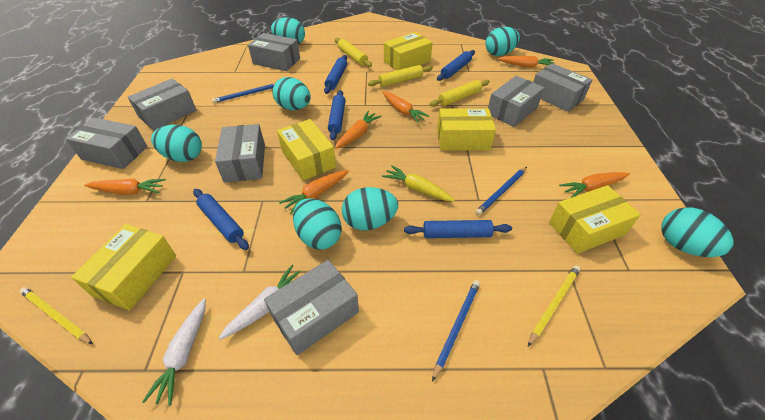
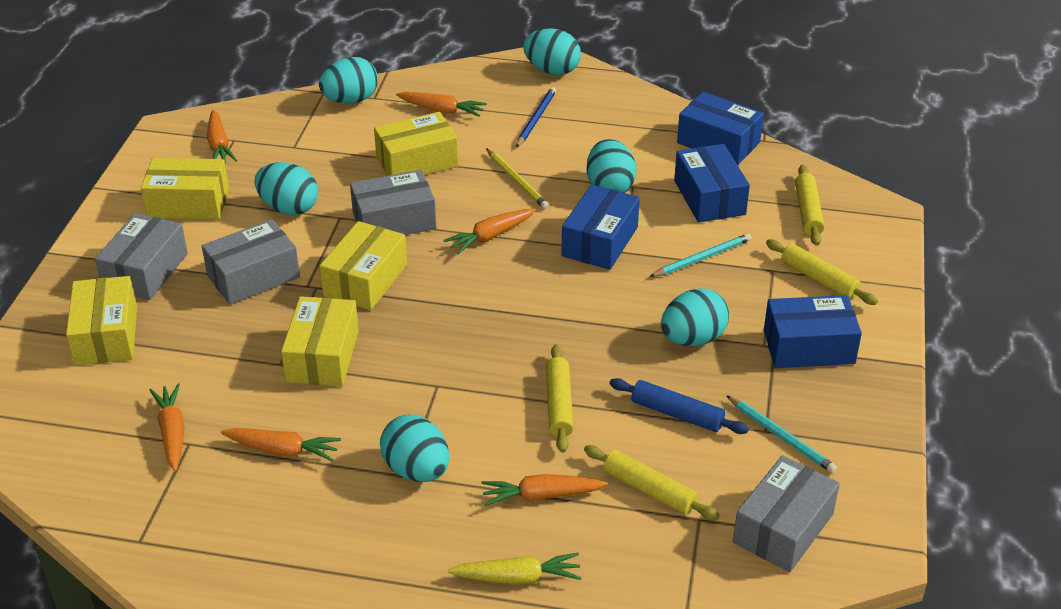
blue box: 0 -> 4
blue pencil: 3 -> 1
blue rolling pin: 5 -> 1
grey box: 7 -> 4
turquoise egg: 7 -> 6
turquoise pencil: 0 -> 2
white carrot: 2 -> 0
yellow pencil: 2 -> 1
yellow rolling pin: 3 -> 4

